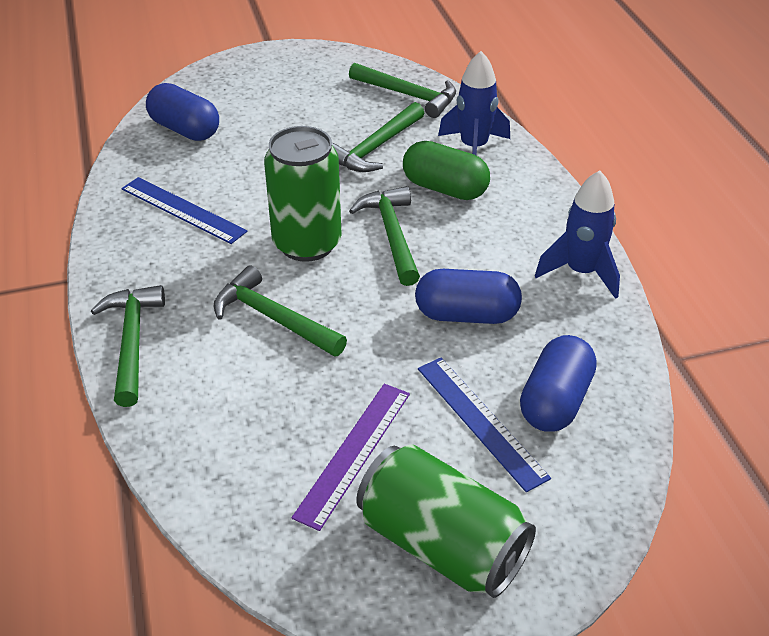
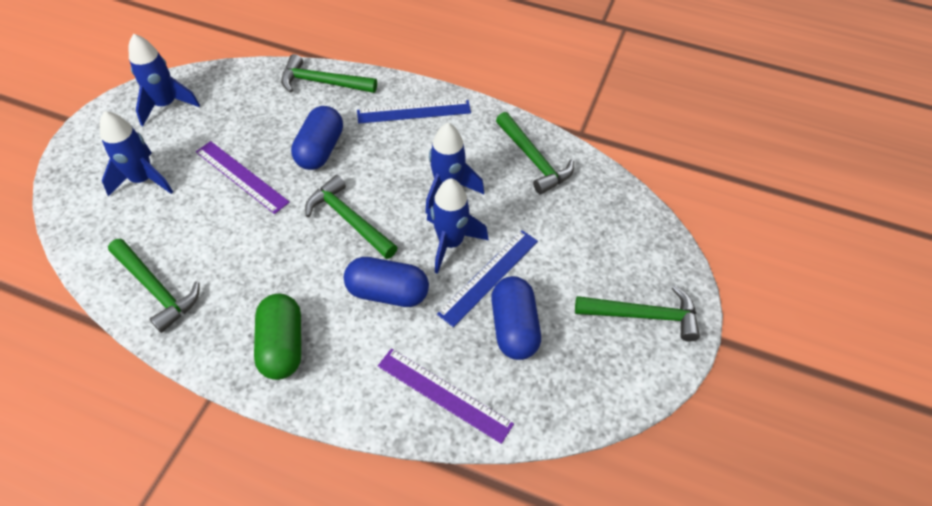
blue rocket: 2 -> 4
green can: 2 -> 0
purple ruler: 1 -> 2

